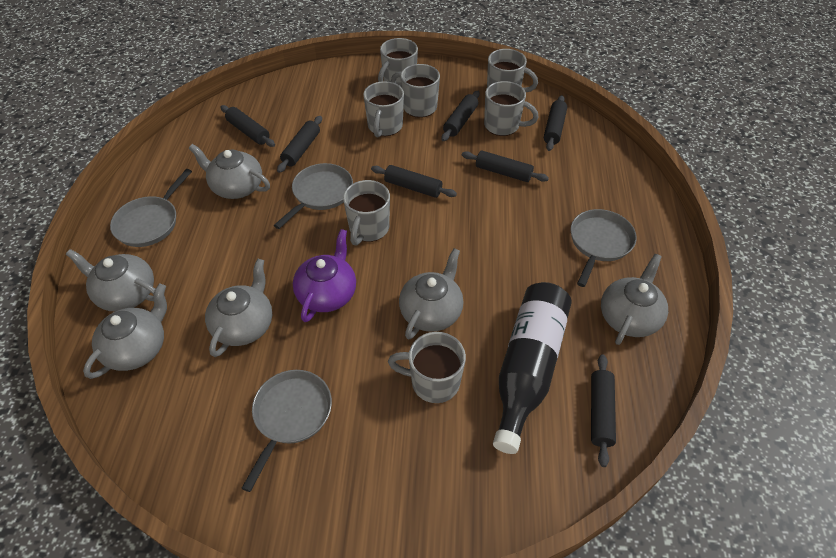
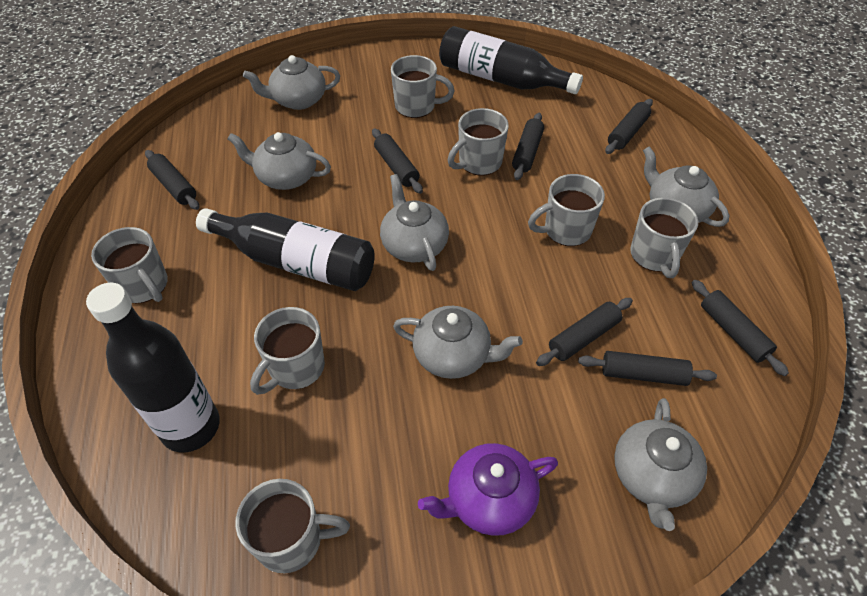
black bottle: 1 -> 3
grey pan: 4 -> 0

